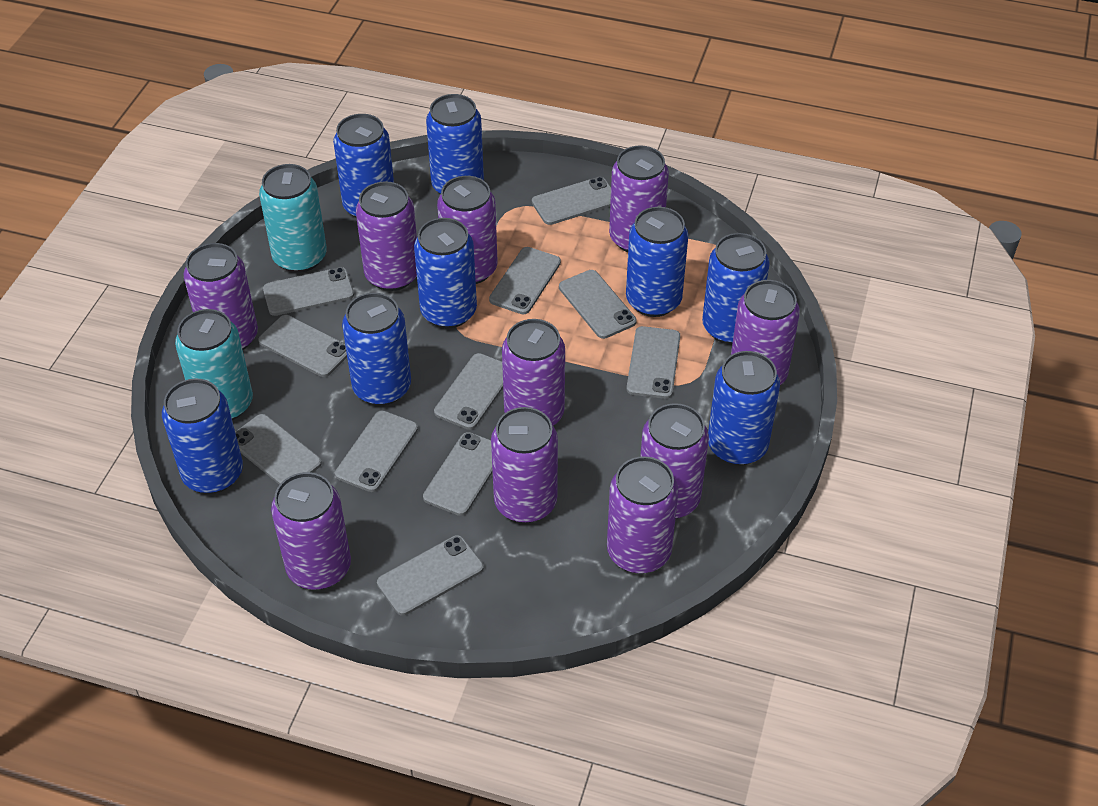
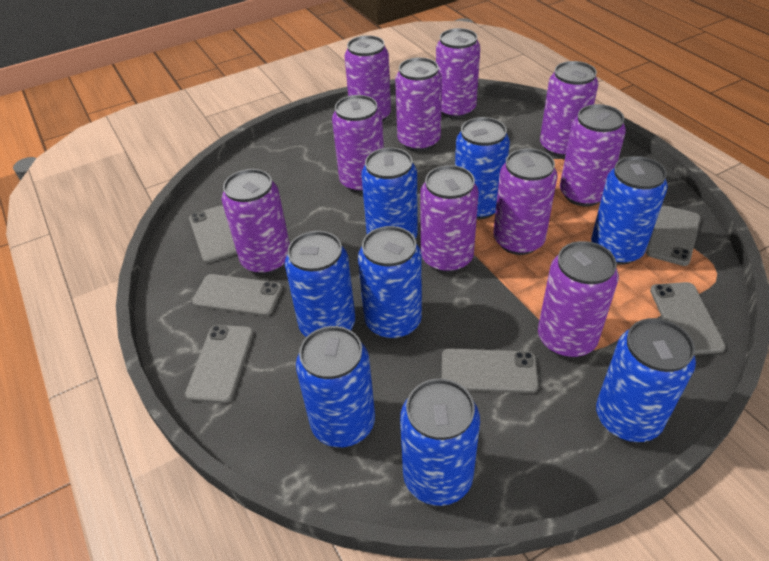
grey phone: 11 -> 6
turquoise can: 2 -> 0

